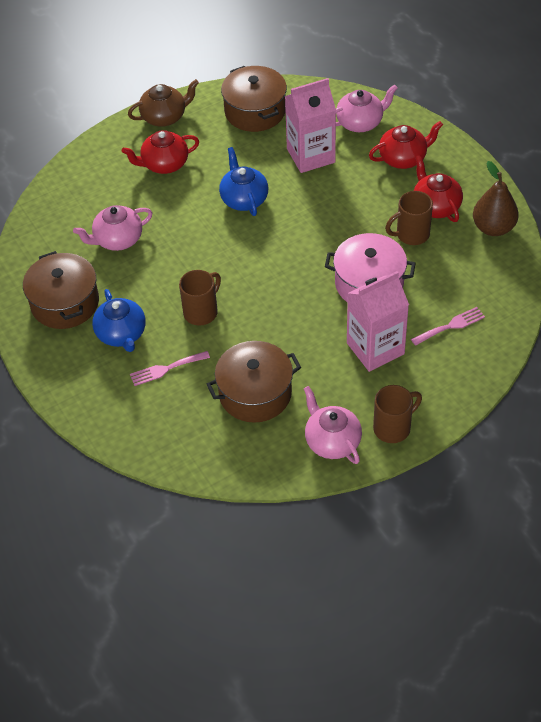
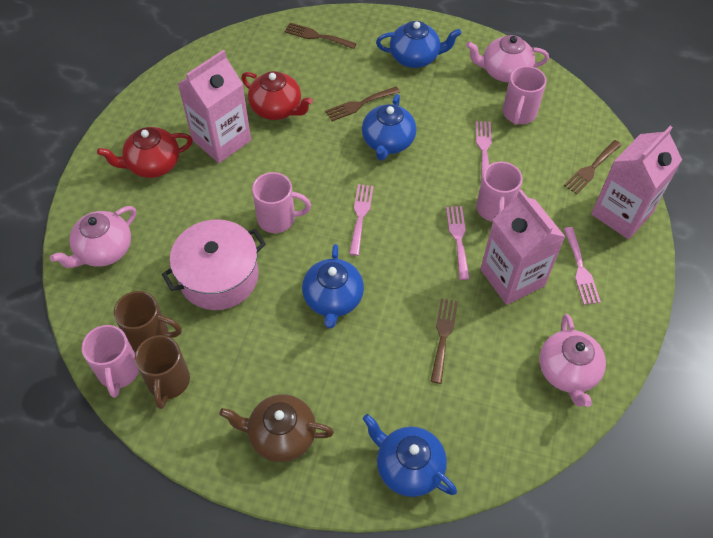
blue teapot: 2 -> 4
brown fork: 0 -> 4
brown mug: 3 -> 2
brown pear: 1 -> 0
brown pot: 3 -> 0
pink carton: 2 -> 3
pink fork: 2 -> 4
pink mug: 0 -> 4
red teapot: 3 -> 2

